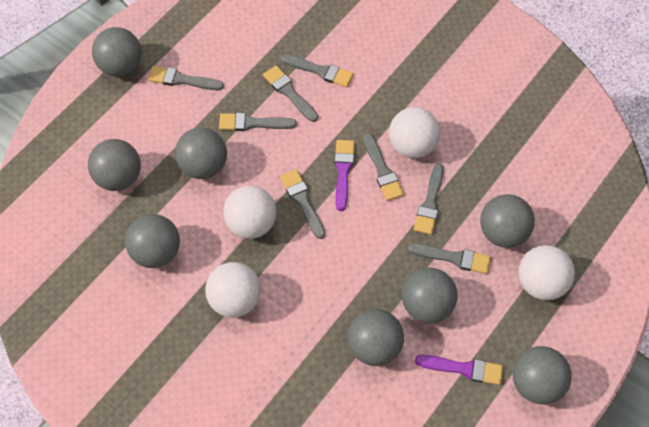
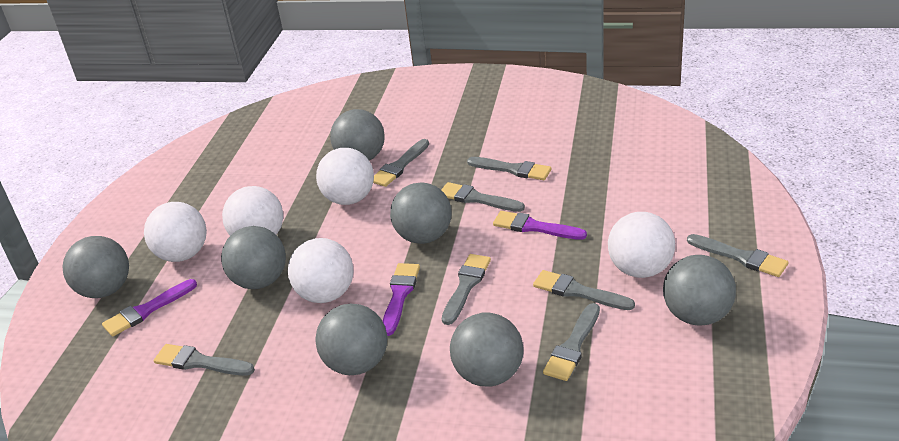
grey ball: 8 -> 7
purple brush: 2 -> 3
white ball: 4 -> 5

